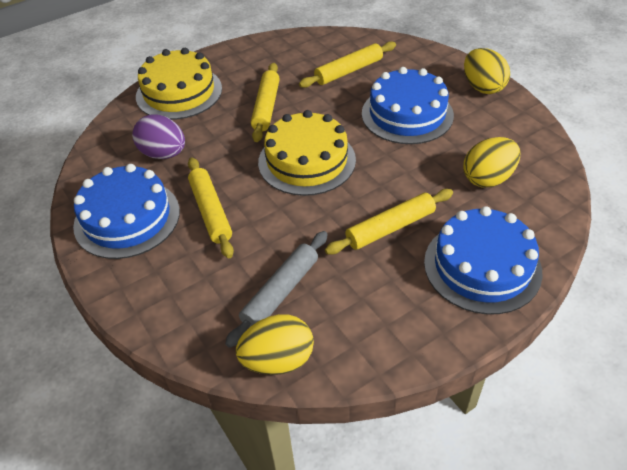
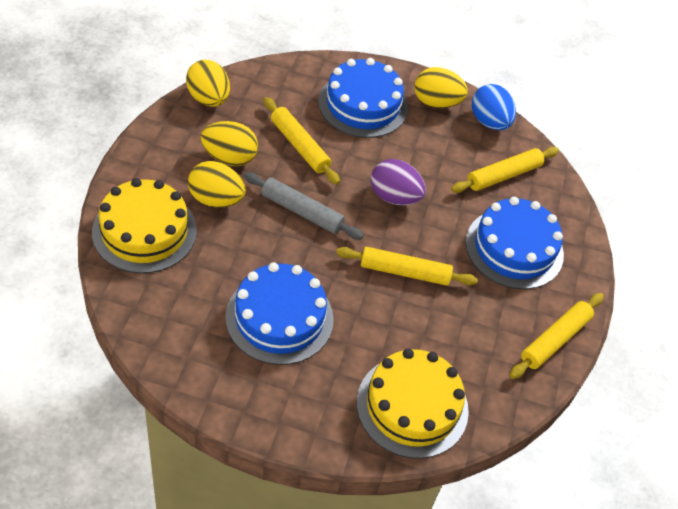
blue egg: 0 -> 1
yellow egg: 3 -> 4

